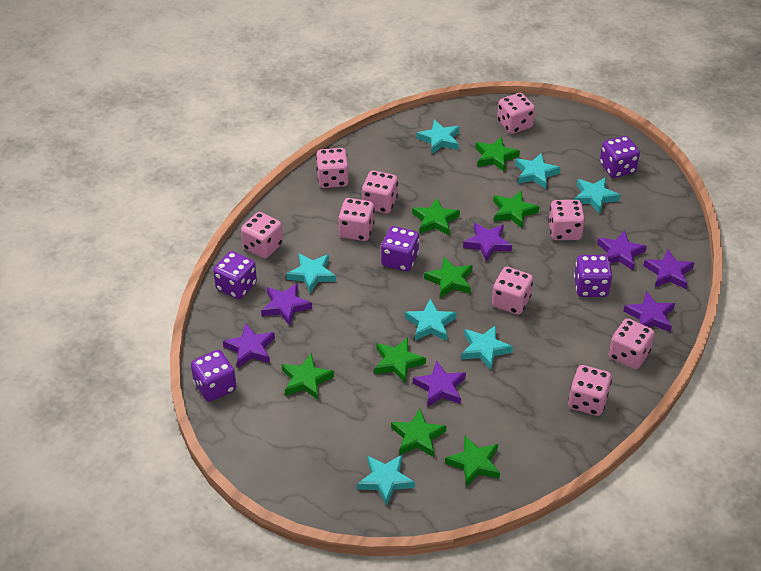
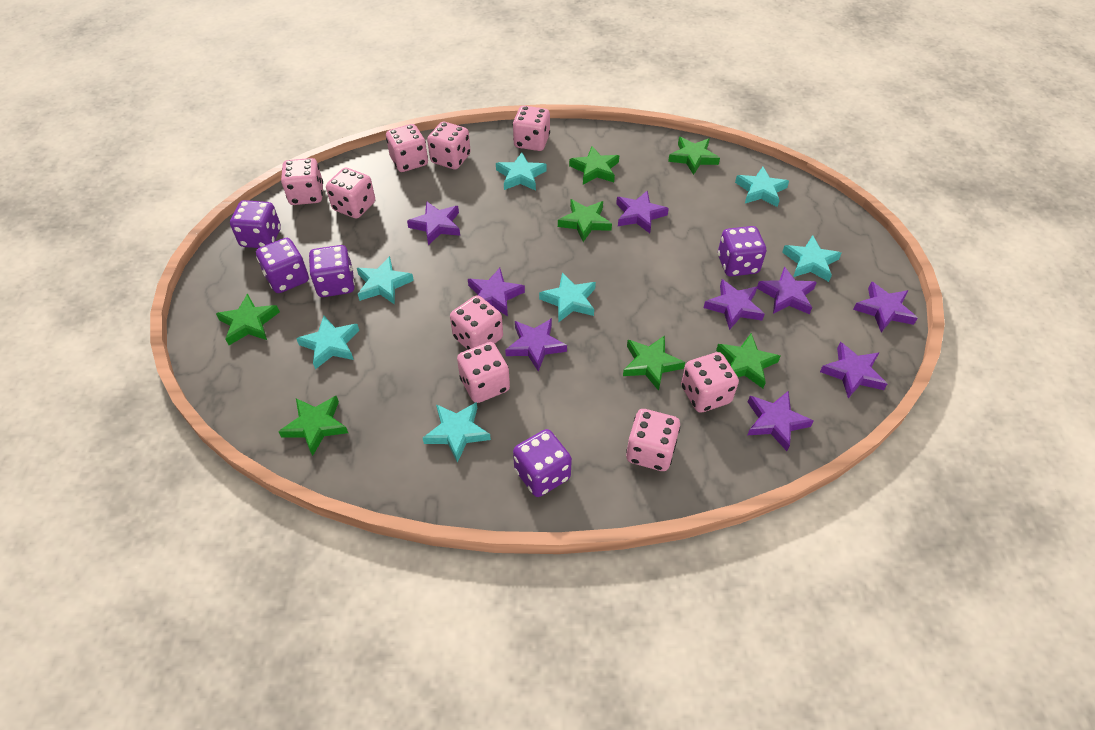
green star: 8 -> 7
purple star: 7 -> 9

